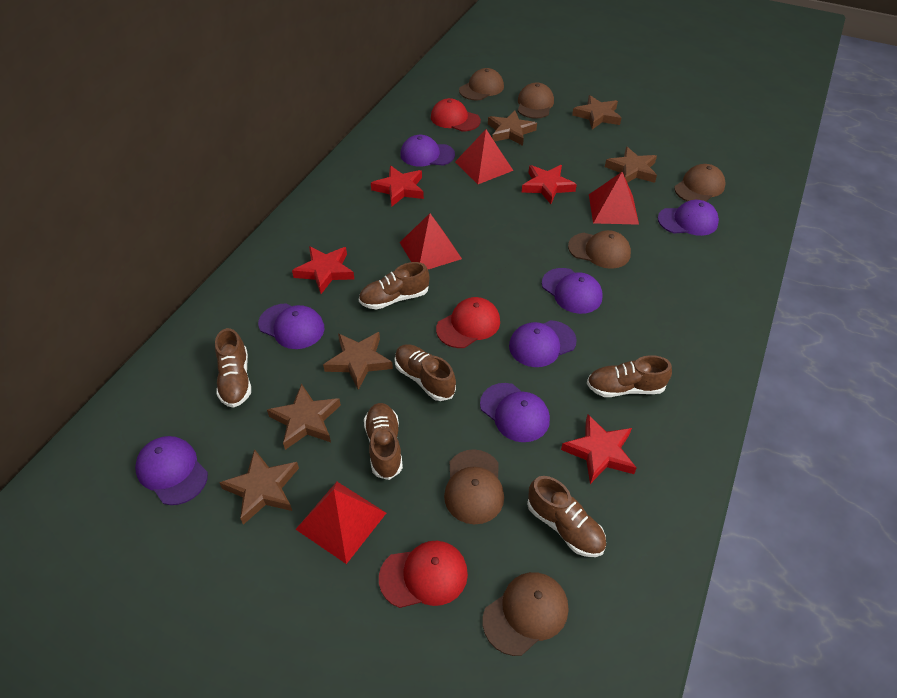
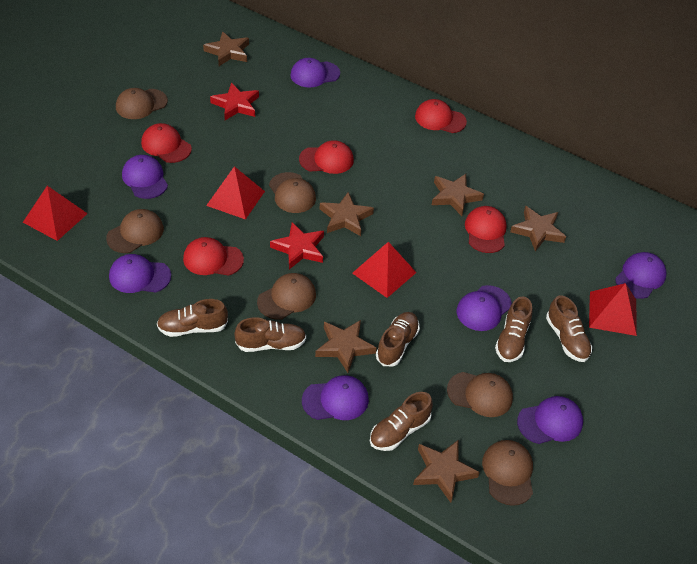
red cap: 3 -> 5
red star: 4 -> 2

